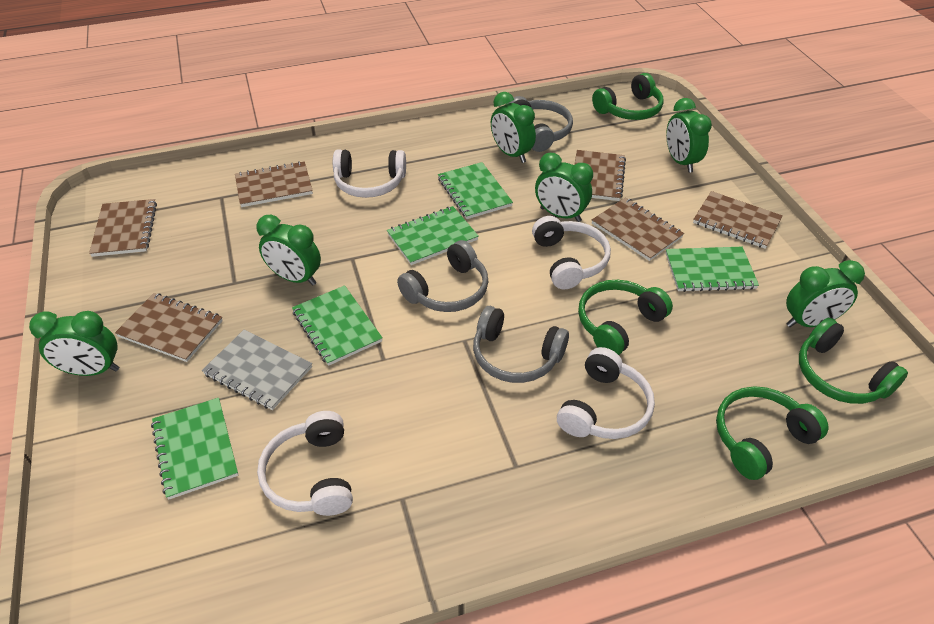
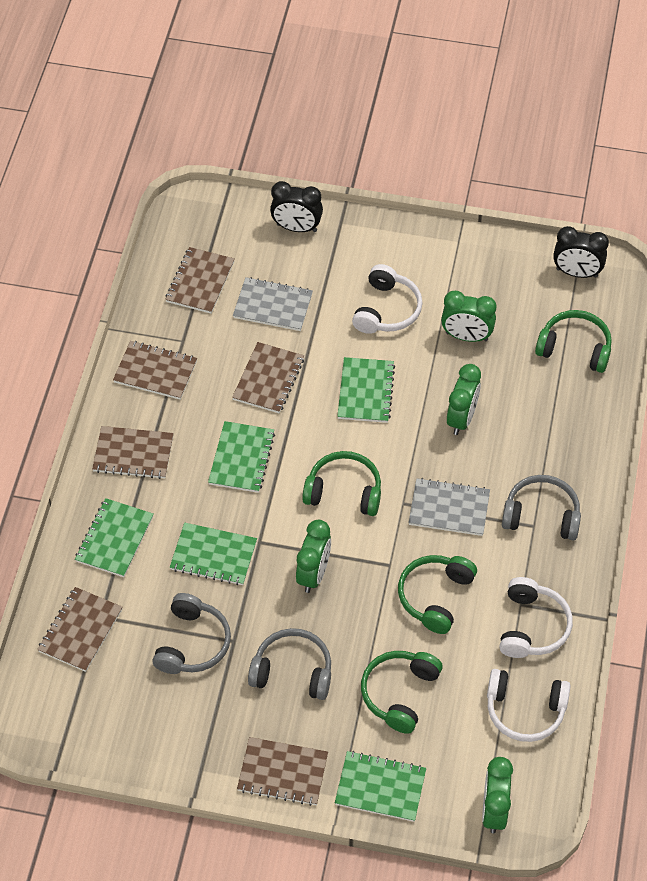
black clock: 0 -> 2
green clock: 6 -> 4
grey notebook: 1 -> 2
white headphones: 4 -> 3

